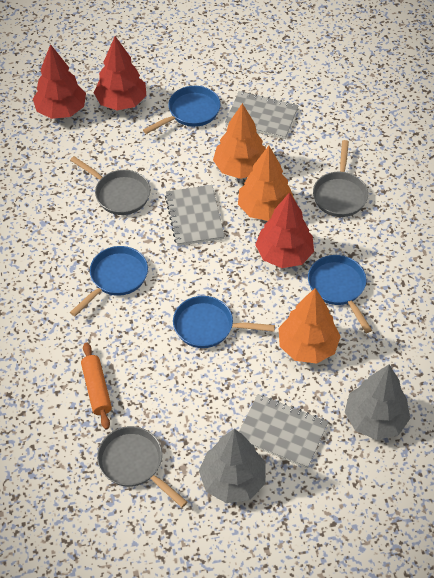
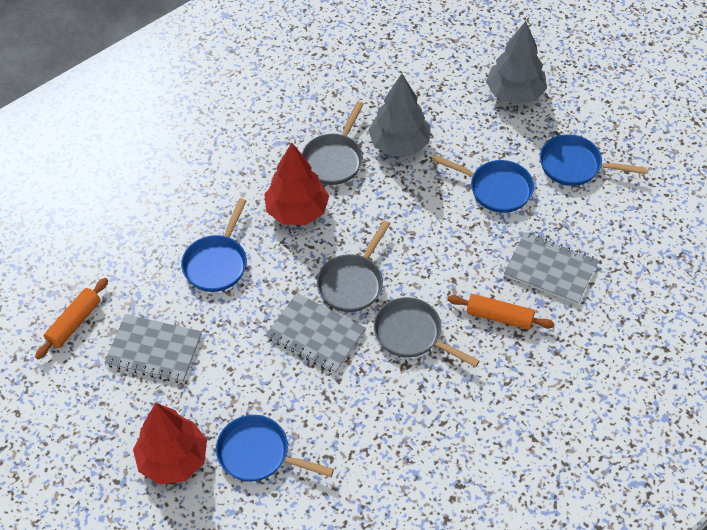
orange rolling pin: 1 -> 2
orange tree: 3 -> 0
red tree: 3 -> 2

